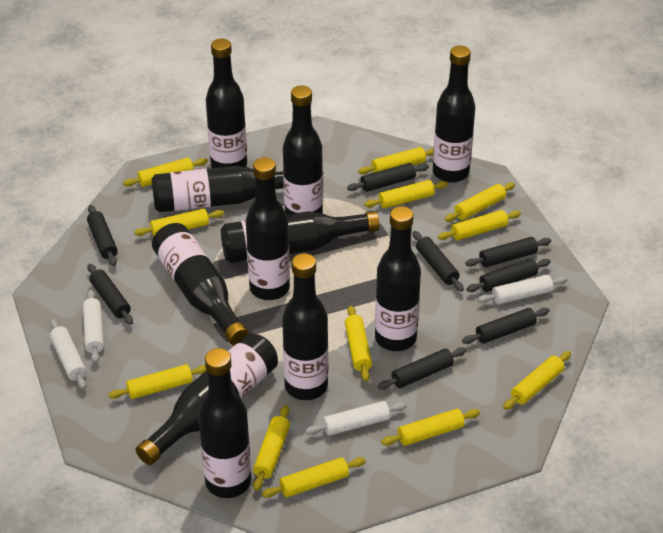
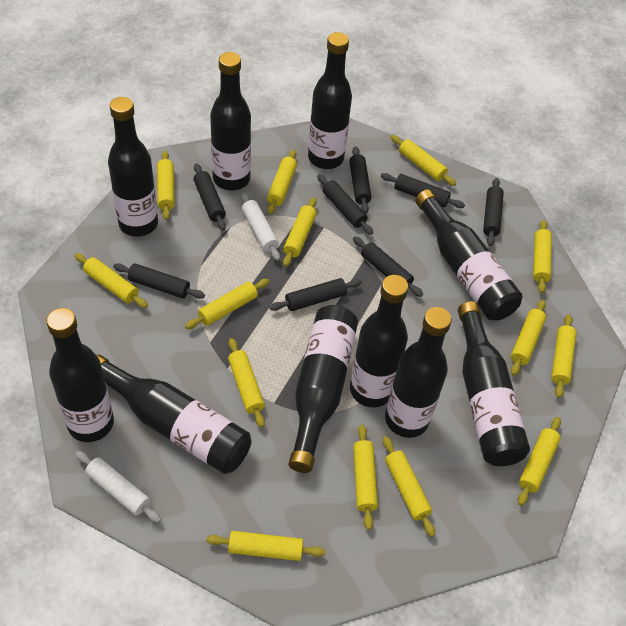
black bottle: 11 -> 10
white rolling pin: 4 -> 2
yellow rolling pin: 12 -> 14

